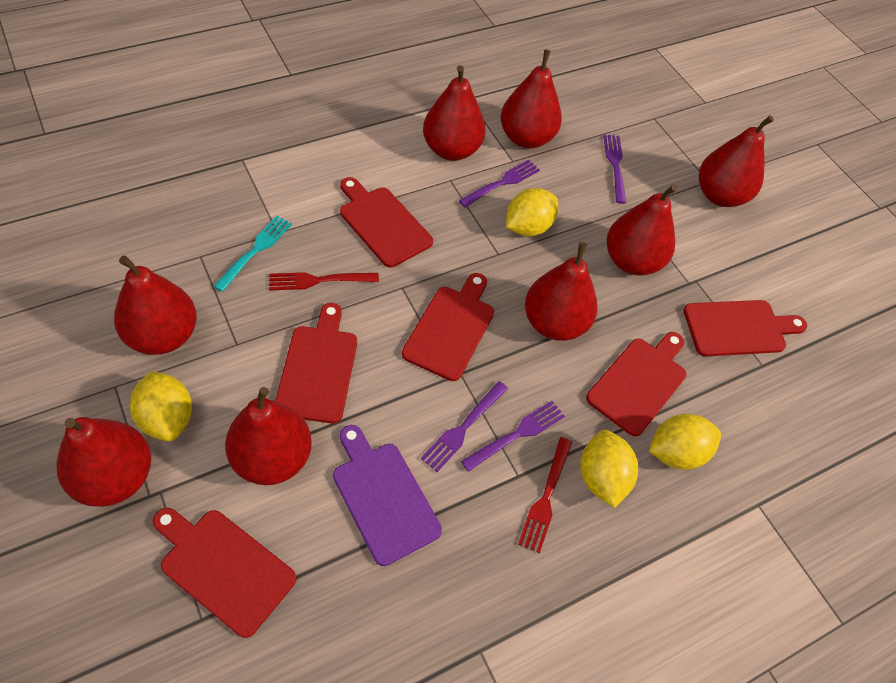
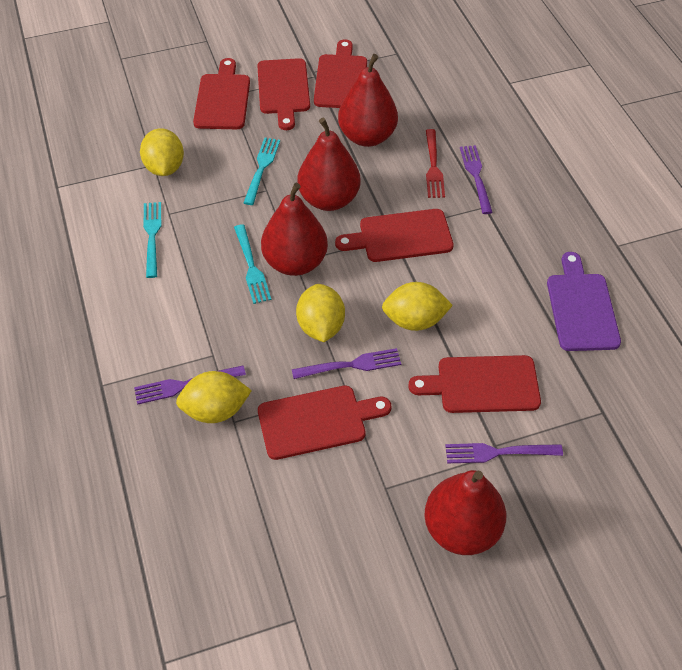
red fork: 2 -> 1
red pear: 8 -> 4
turquoise fork: 1 -> 3

